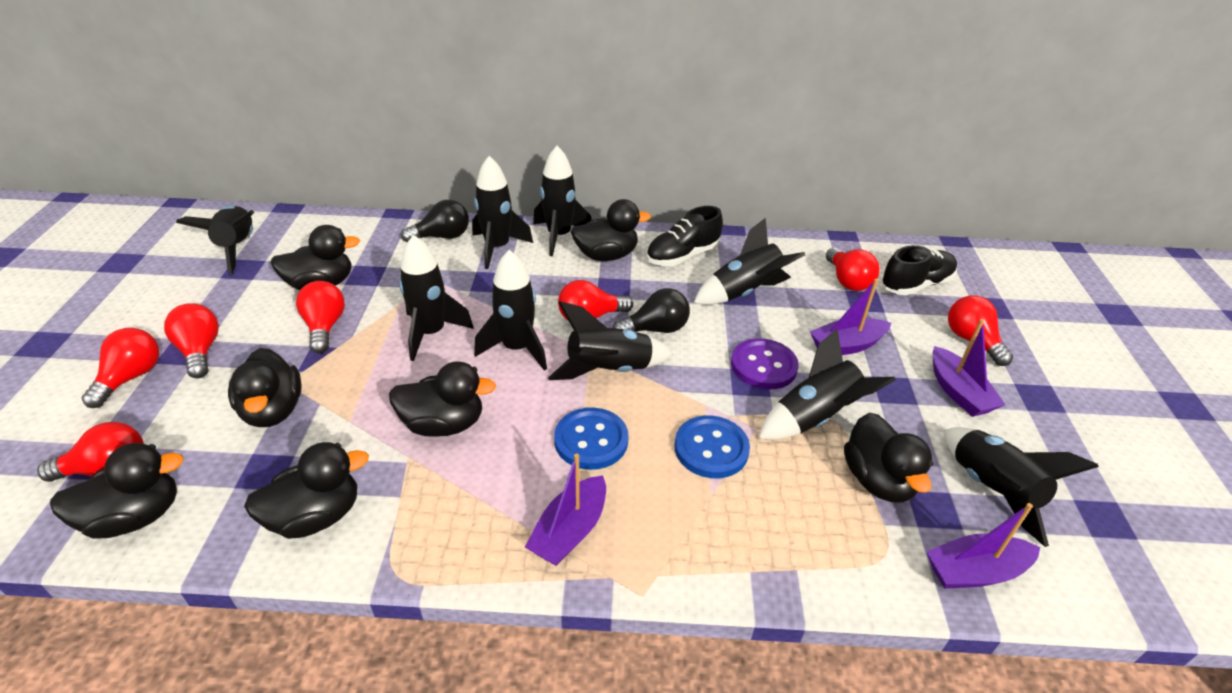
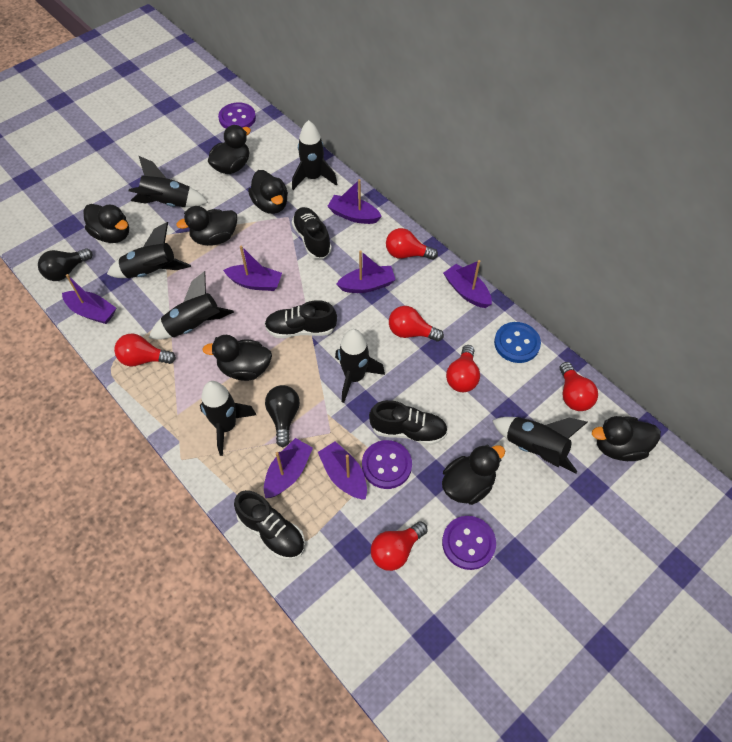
black rocket: 9 -> 7
black shoe: 2 -> 4
blue button: 2 -> 1
purple boat: 4 -> 7
purple button: 1 -> 3
red light bulb: 7 -> 6

